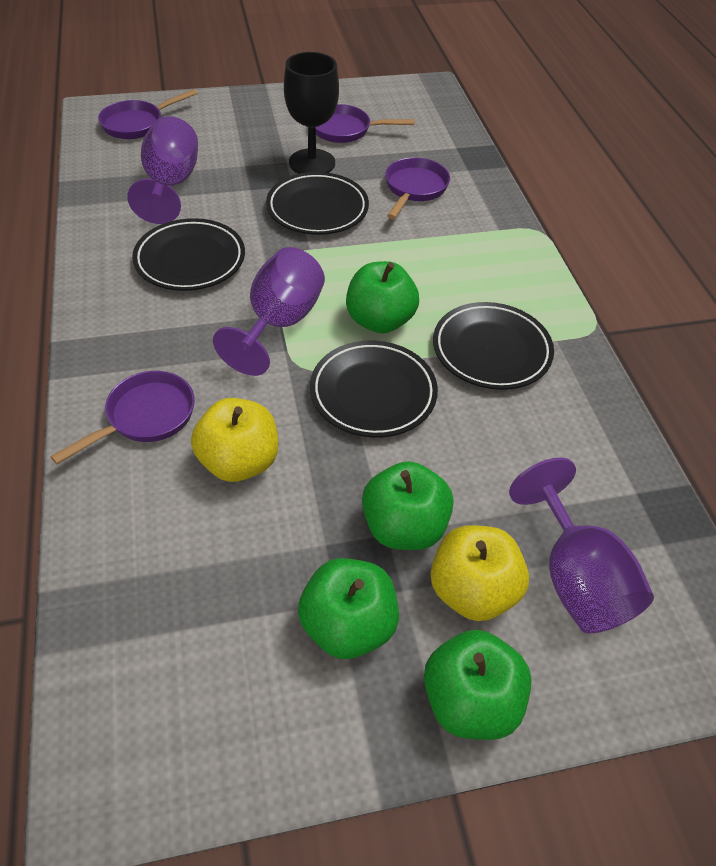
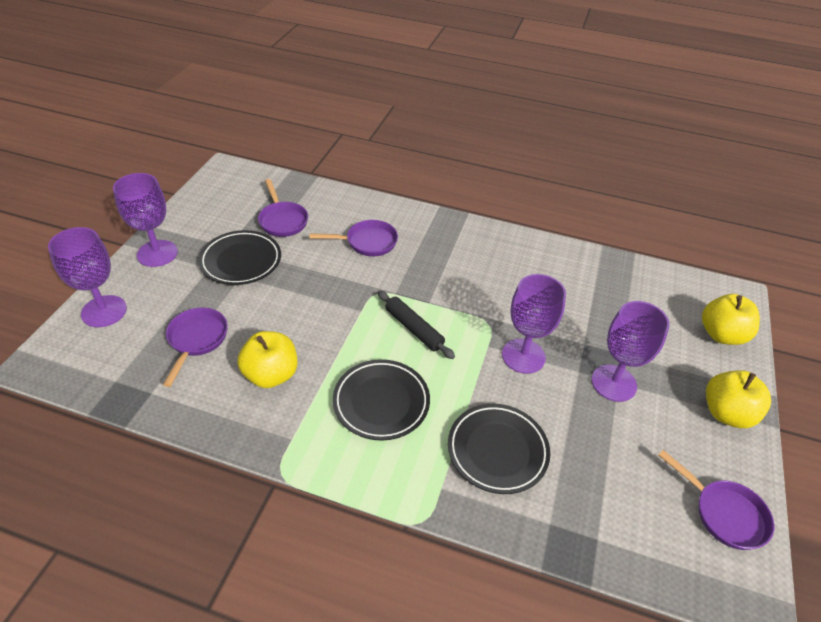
black goblet: 1 -> 0
black plate: 4 -> 3
black rolling pin: 0 -> 1
green apple: 4 -> 0
purple goblet: 3 -> 4
yellow apple: 2 -> 3

